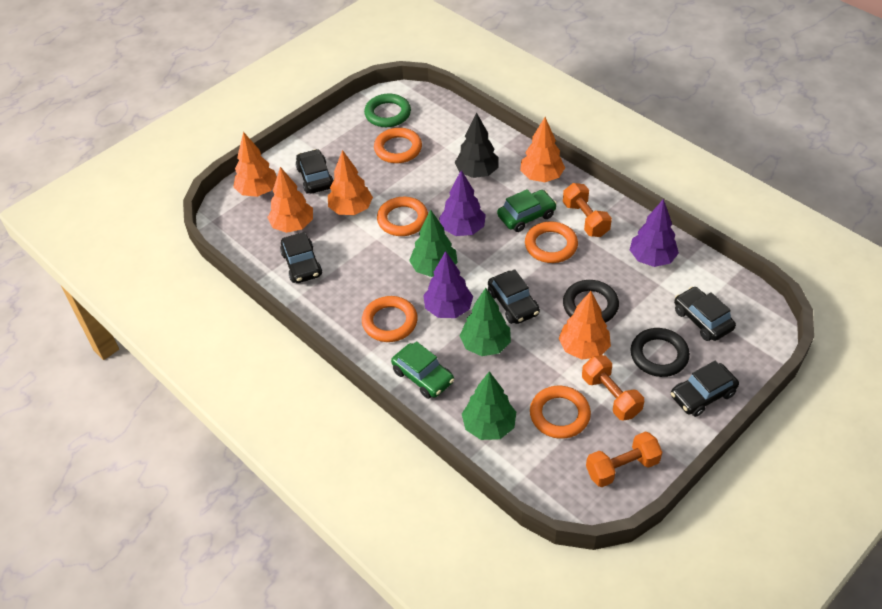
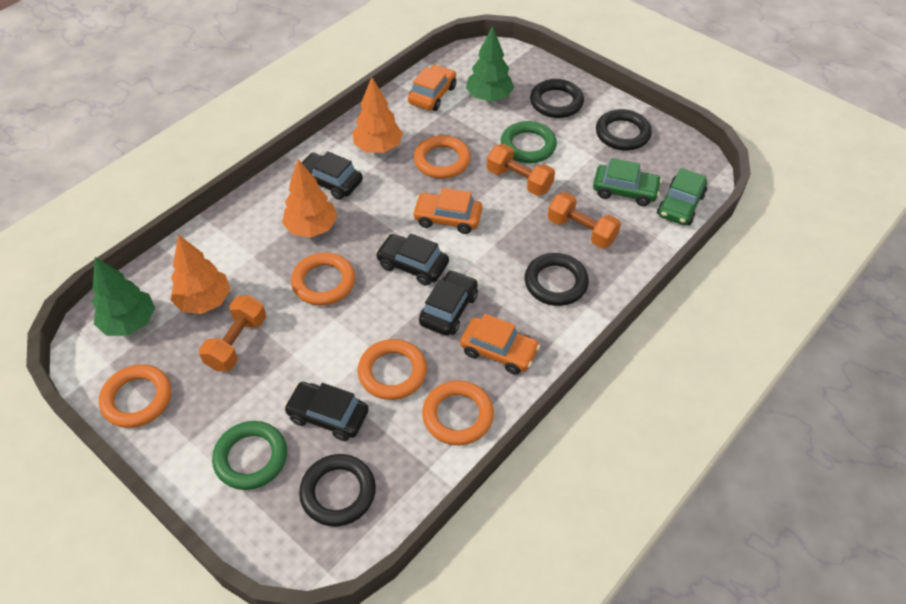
black car: 5 -> 4
black ring: 2 -> 4
black tree: 1 -> 0
green ring: 1 -> 2
green tree: 3 -> 2
orange car: 0 -> 3
orange tree: 5 -> 3
purple tree: 3 -> 0

